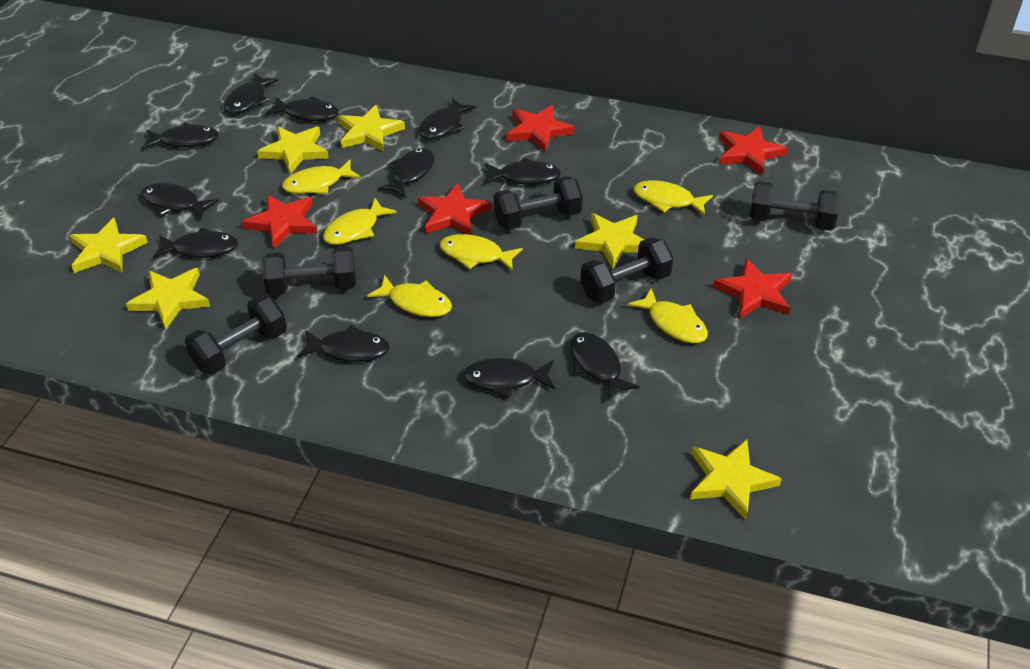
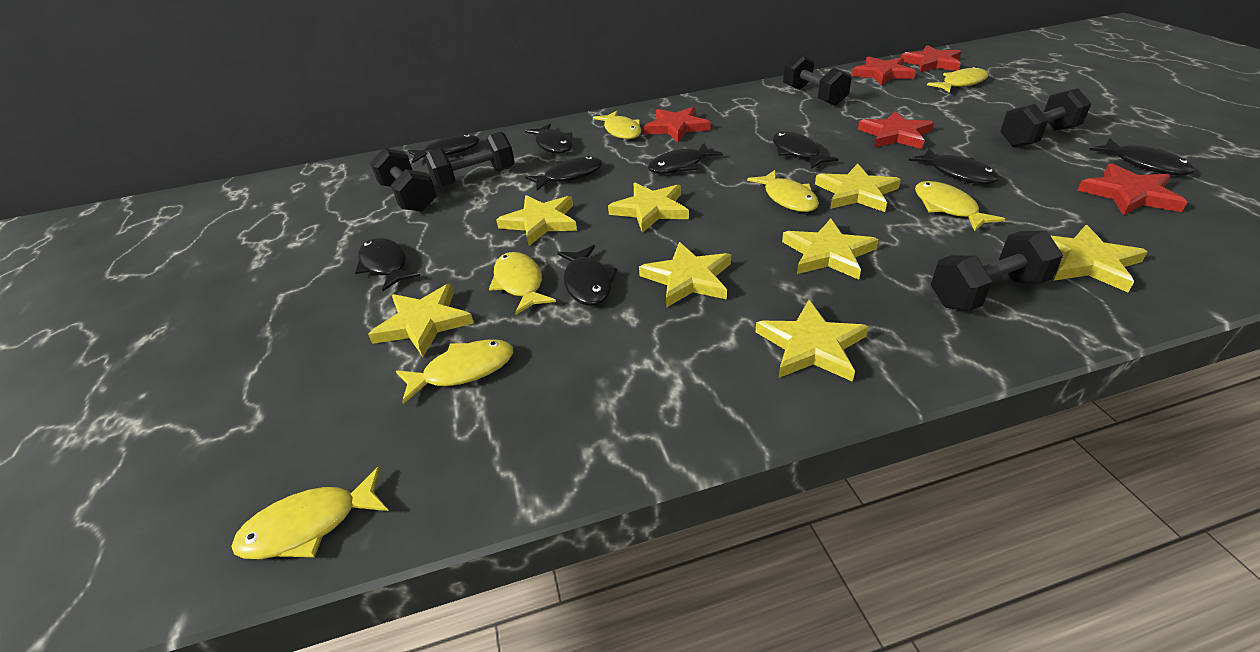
black fish: 11 -> 9
yellow fish: 6 -> 7
yellow star: 6 -> 8

